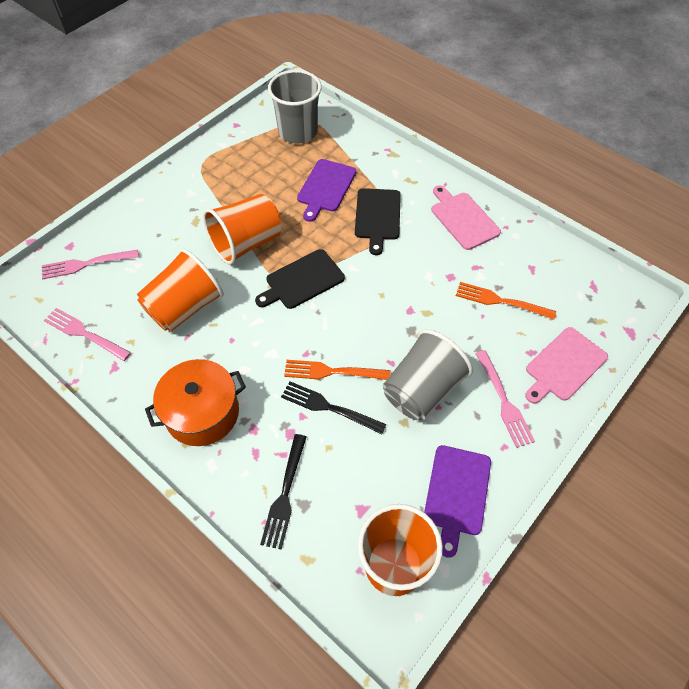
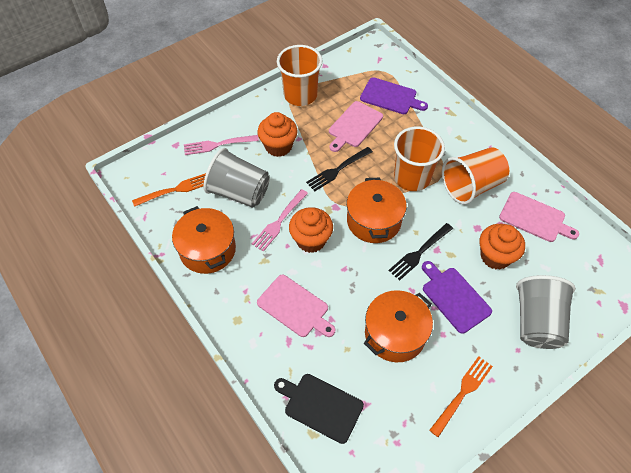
black cutting board: 2 -> 1
orange cupcake: 0 -> 3
orange pot: 1 -> 3
pink cutting board: 2 -> 3
pink fork: 3 -> 2

